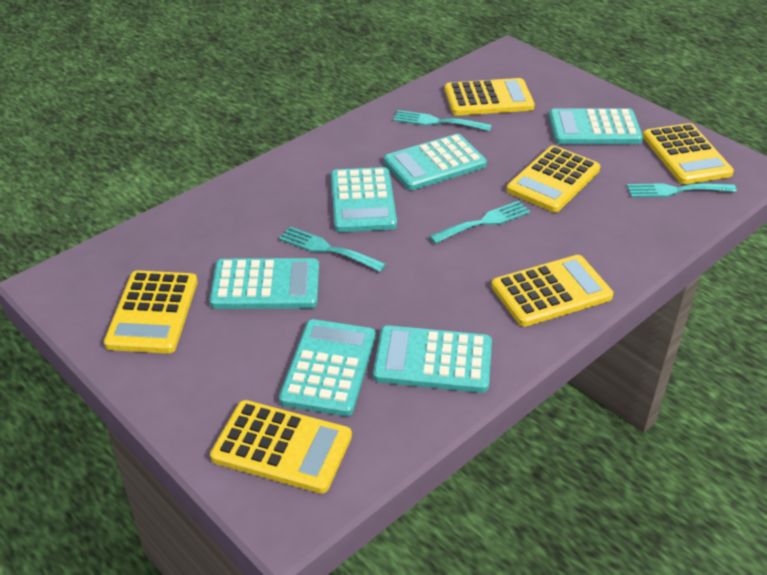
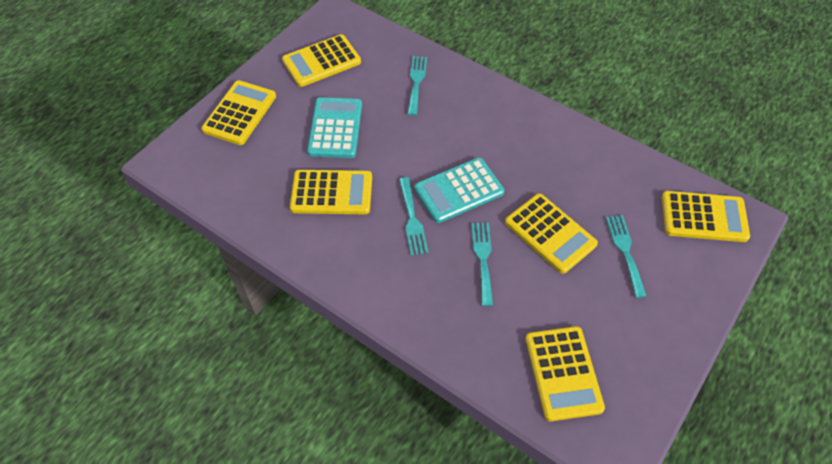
turquoise calculator: 6 -> 2

